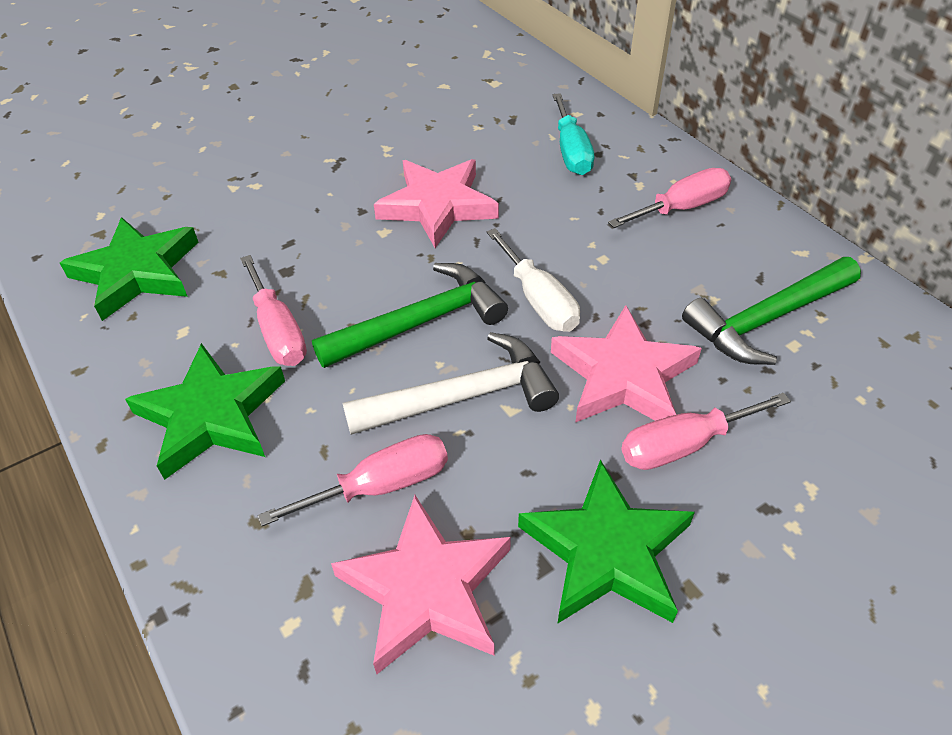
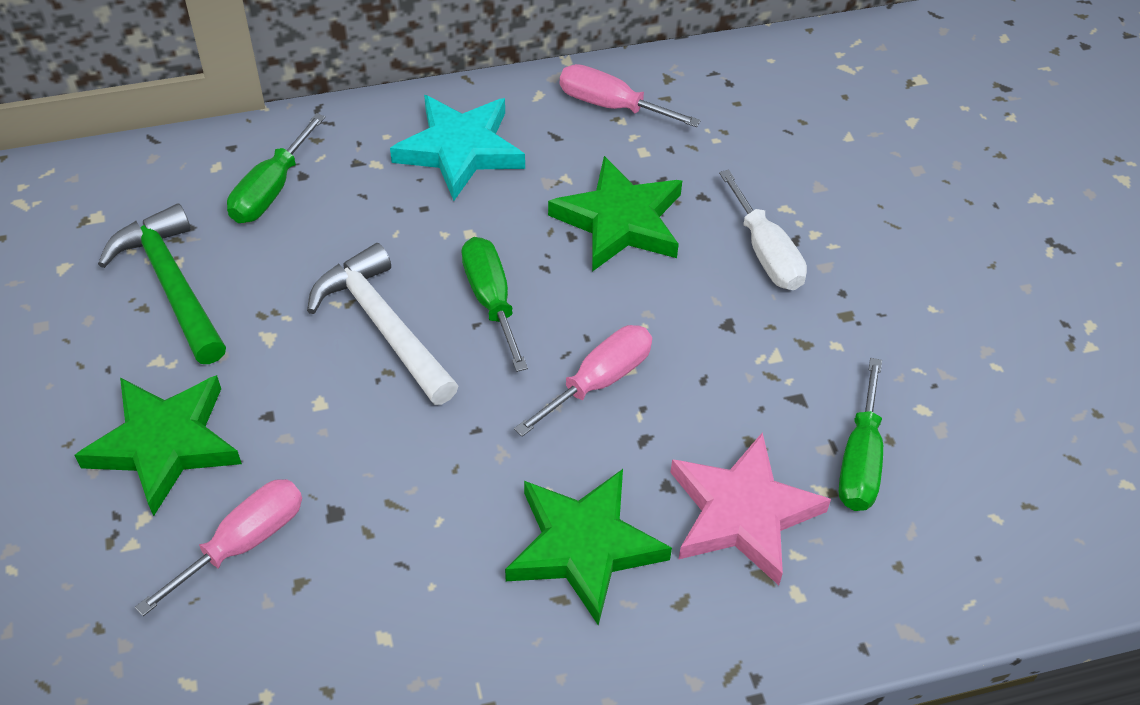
green hammer: 2 -> 1
green screwdriver: 0 -> 3
pink screwdriver: 4 -> 3
pink star: 3 -> 1
turquoise screwdriver: 1 -> 0
turquoise star: 0 -> 1

